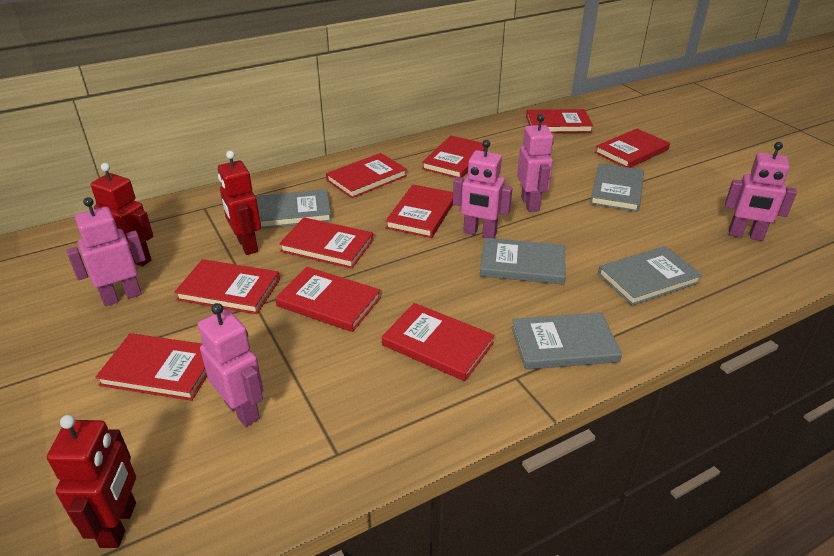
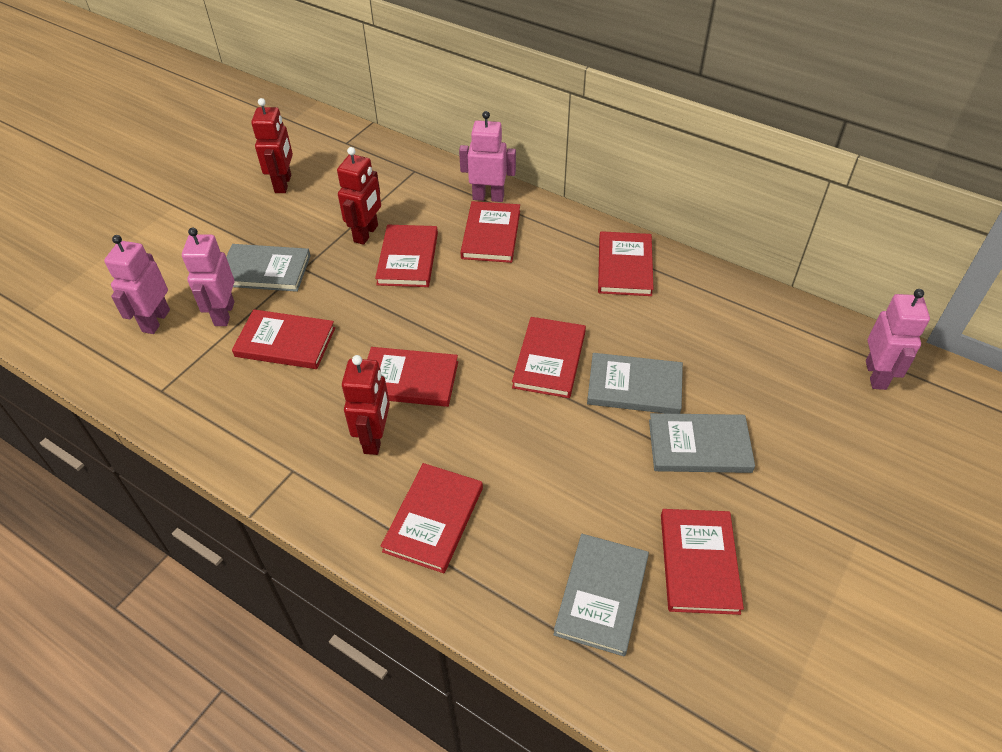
grey book: 5 -> 4
pink robot: 5 -> 4
red book: 10 -> 8

